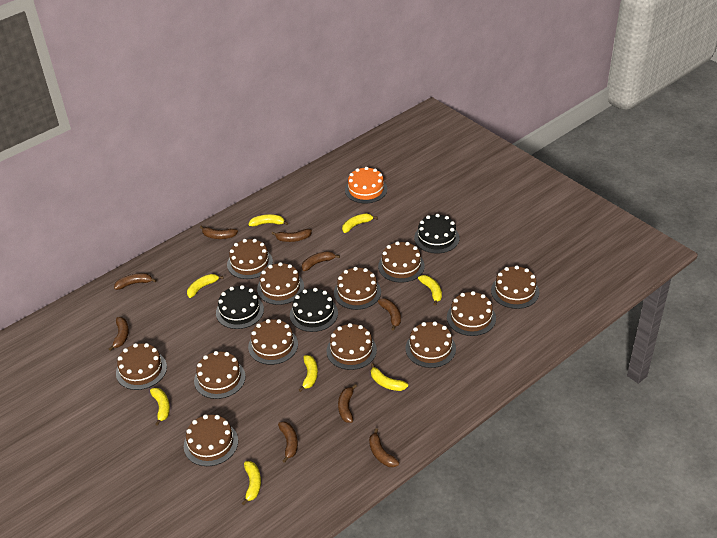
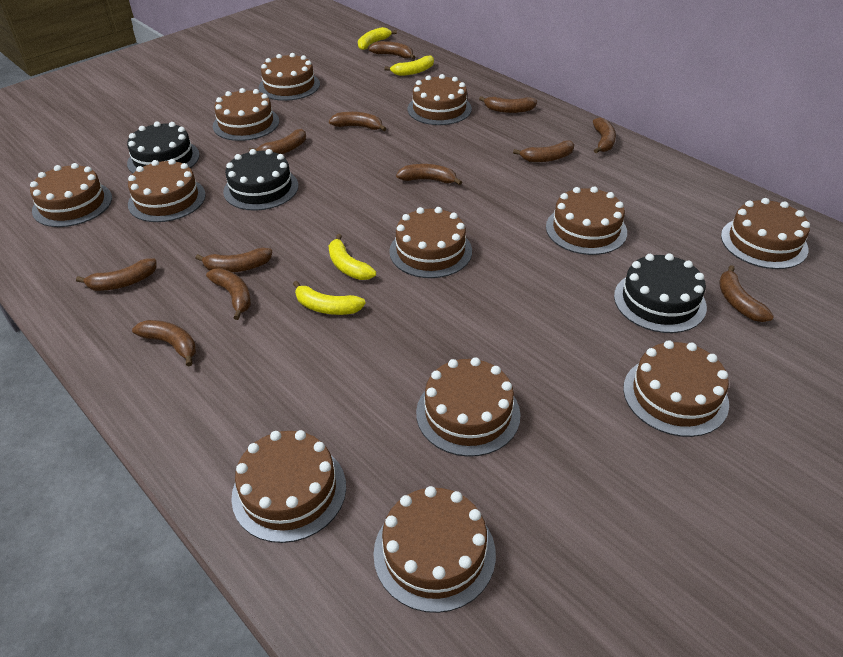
brown banana: 9 -> 12
orange cake: 1 -> 0
yellow banana: 8 -> 4

